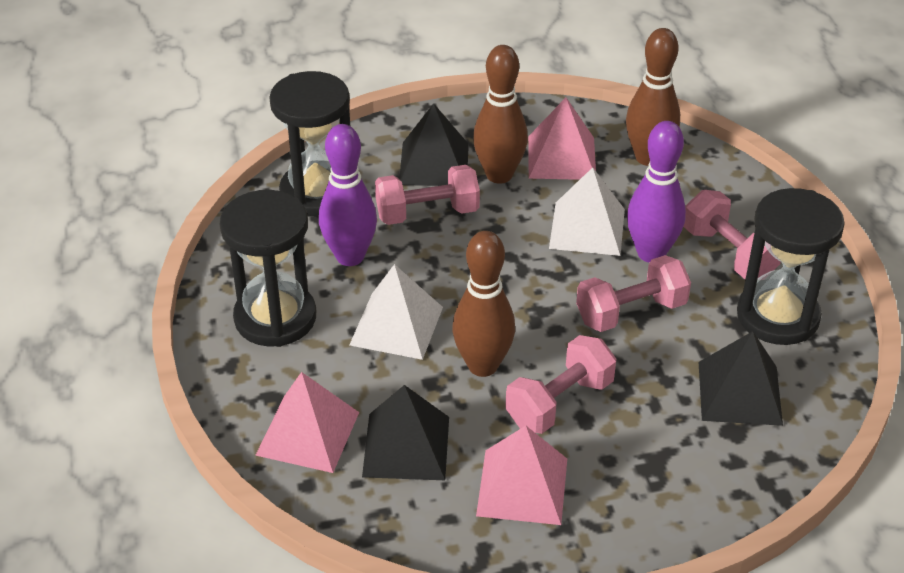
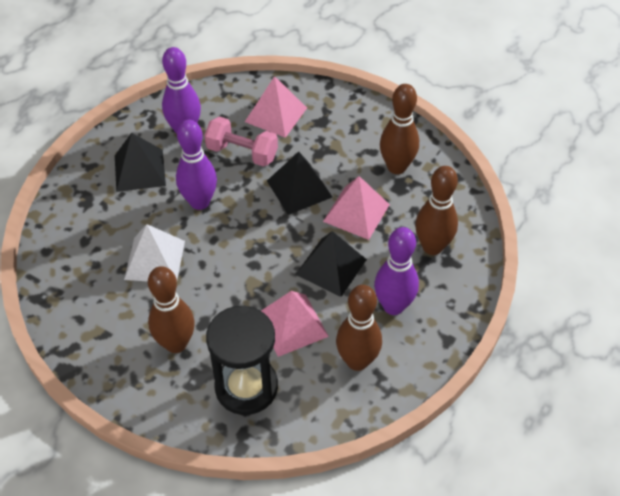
black hourglass: 3 -> 1
brown bowling pin: 3 -> 4
pink dumbbell: 4 -> 1
purple bowling pin: 2 -> 3
white pyramid: 2 -> 1

